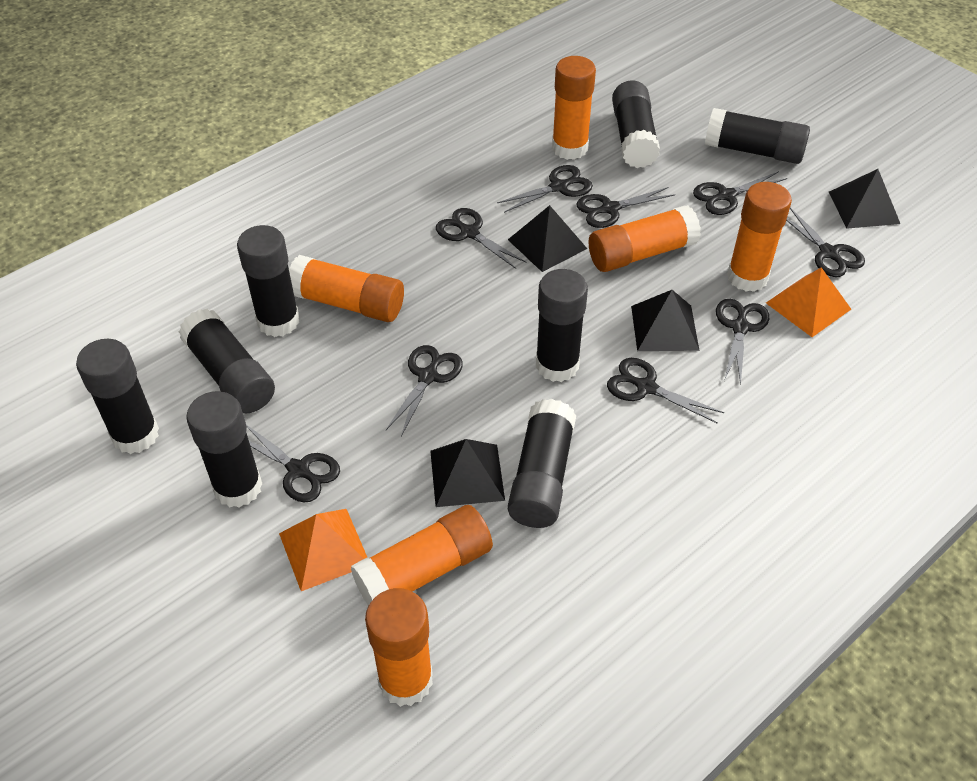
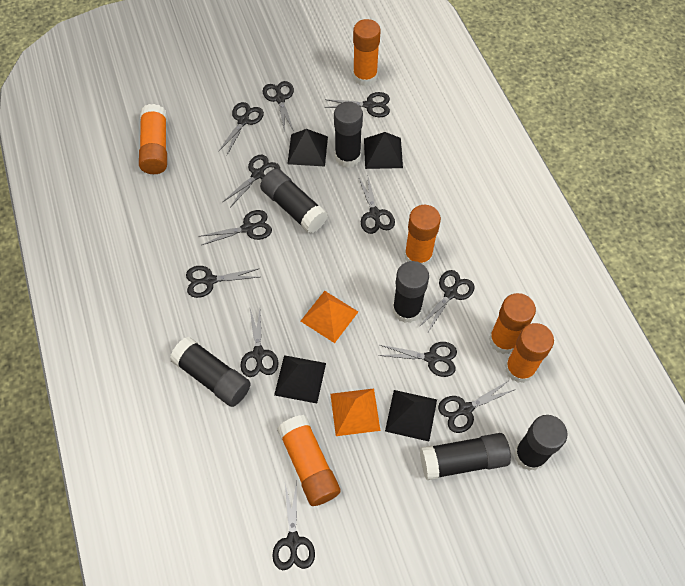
black glue stick: 8 -> 6
black scissors: 9 -> 12

